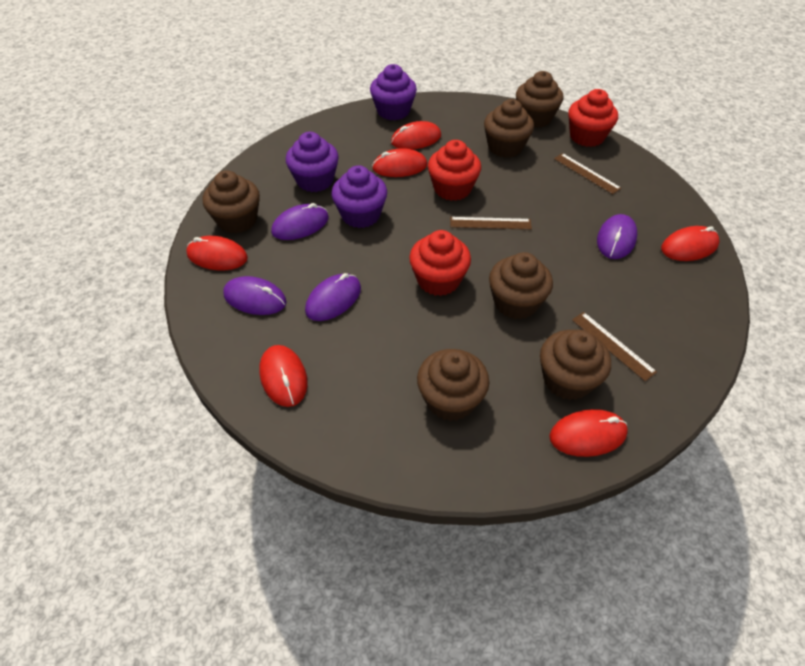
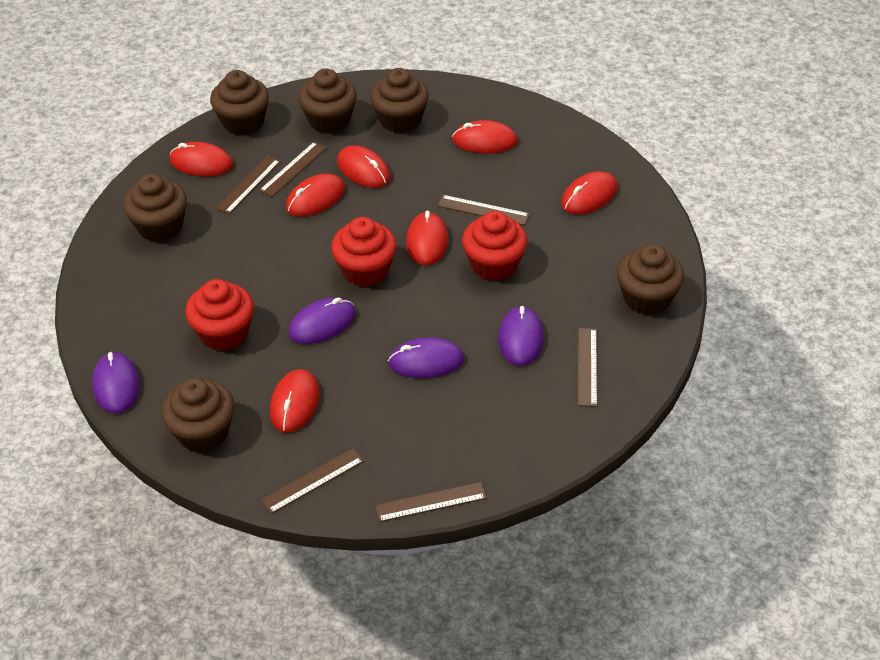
brown ruler: 3 -> 6
purple cupcake: 3 -> 0
red mouse: 6 -> 7

